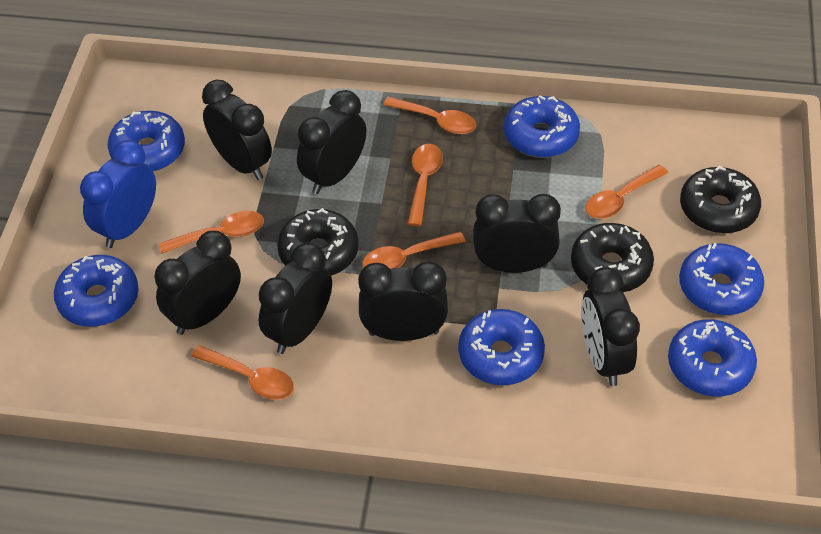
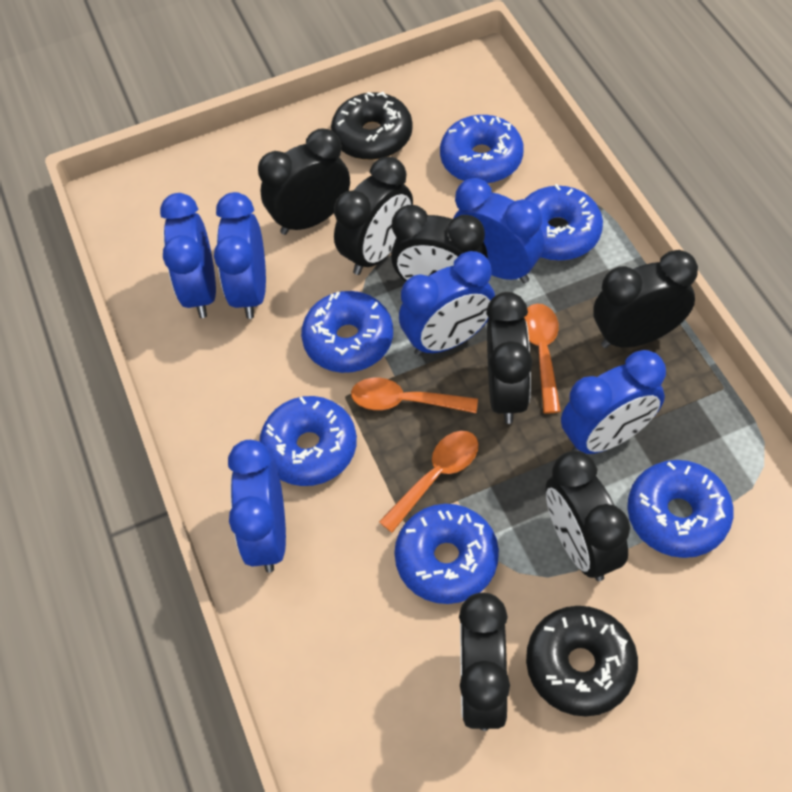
black donut: 3 -> 2
blue clock: 1 -> 6
orange spoon: 6 -> 3

